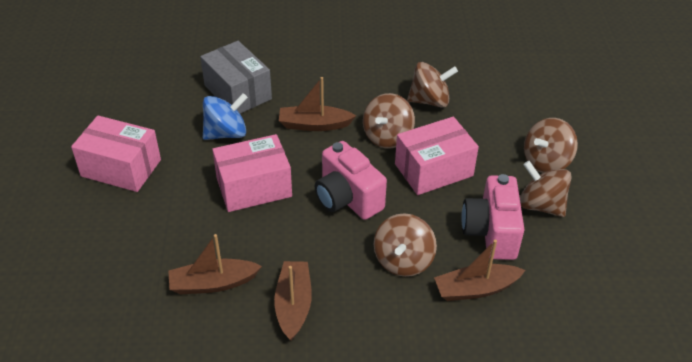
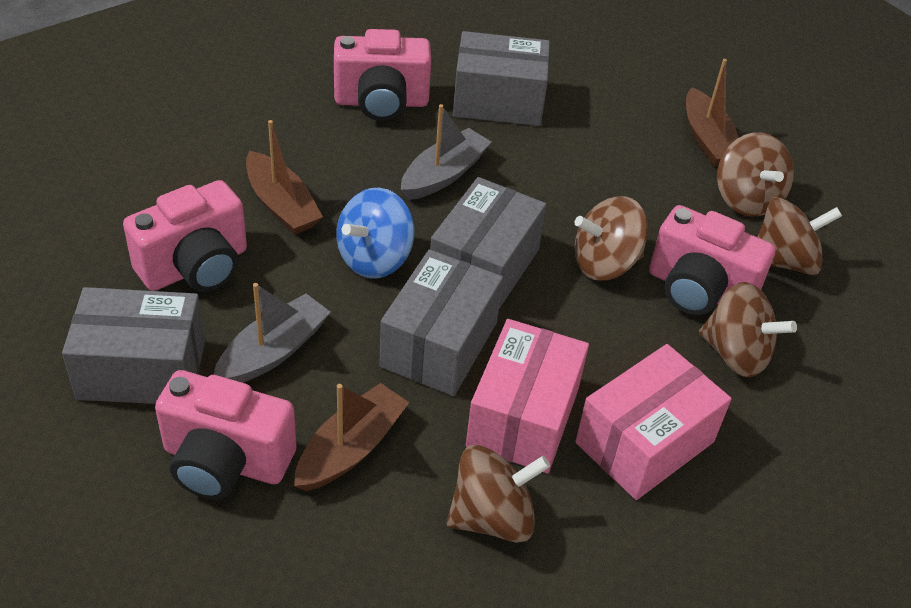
brown boat: 4 -> 3
grey boat: 0 -> 2
grey box: 1 -> 4
pink box: 3 -> 2
pink camera: 2 -> 4

